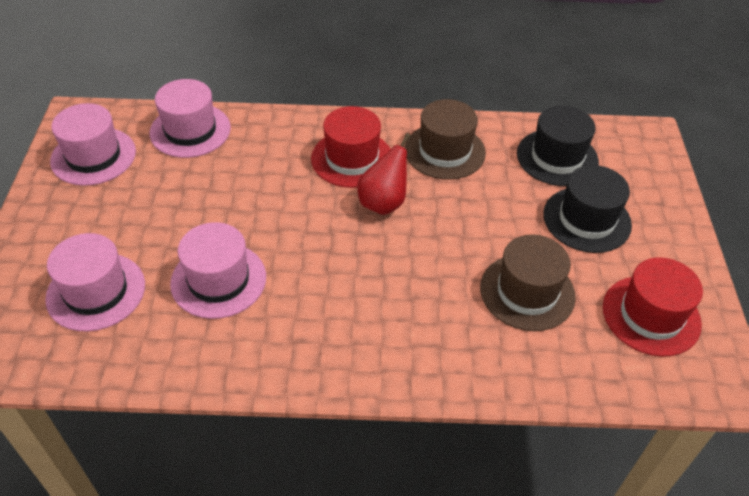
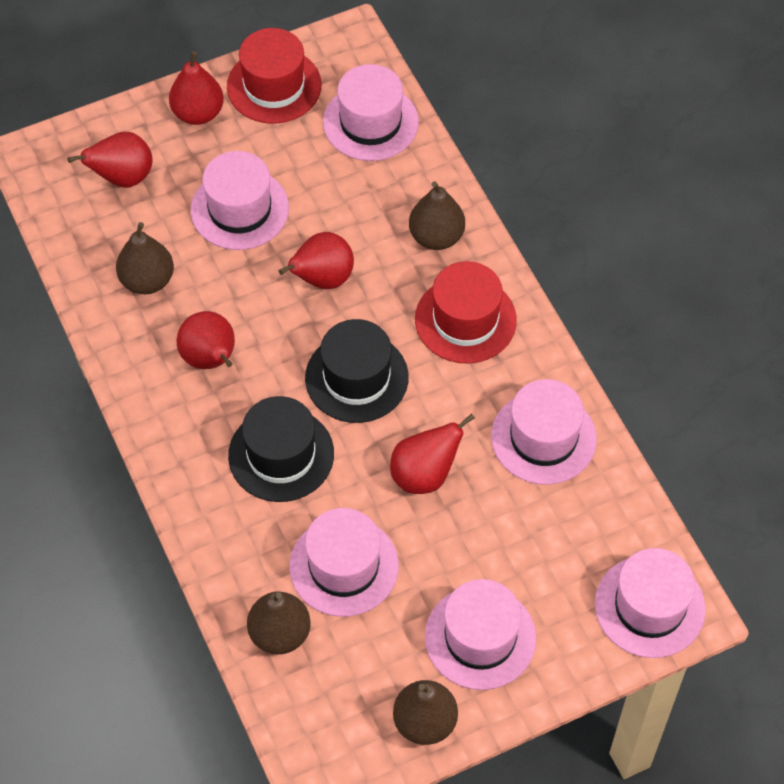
brown hat: 2 -> 0
brown pear: 0 -> 4
pink hat: 4 -> 6
red pear: 1 -> 5

